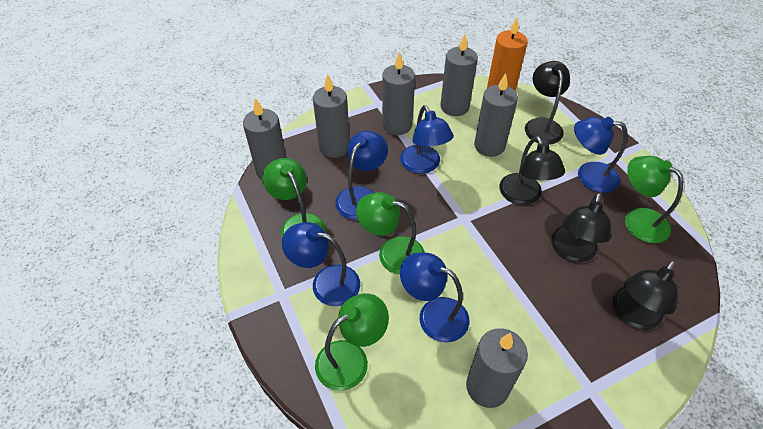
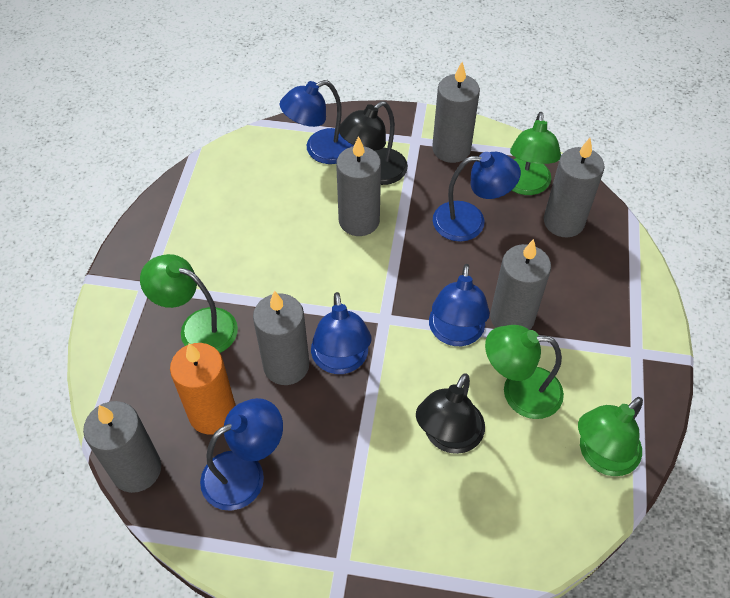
black lamp: 4 -> 2

